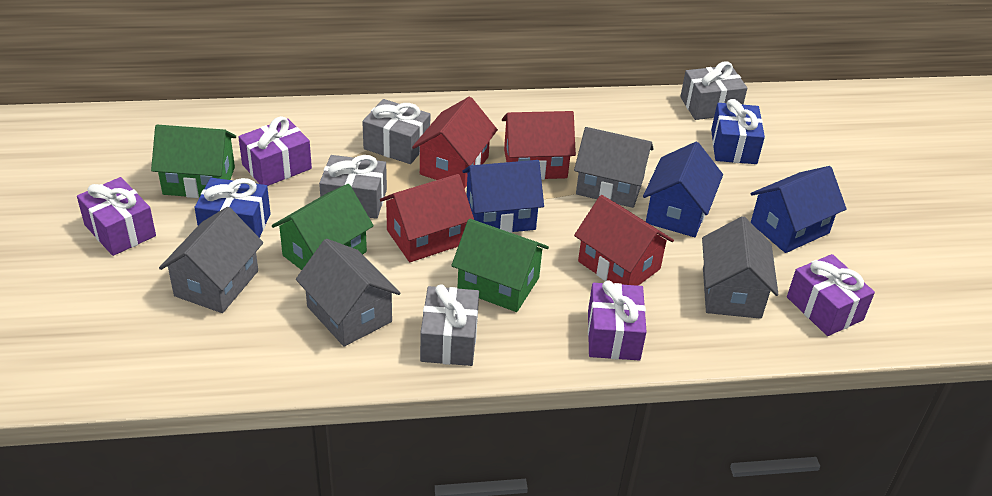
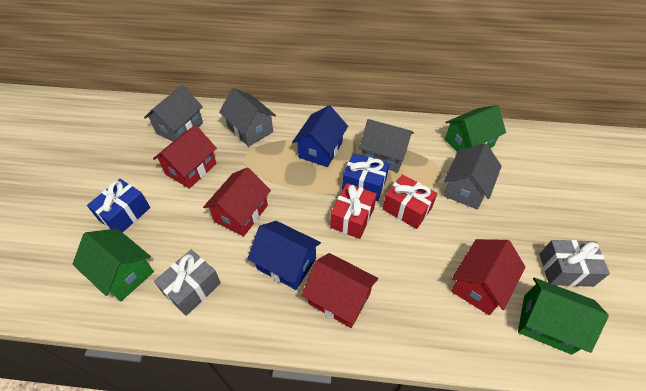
blue house: 3 -> 2
grey gift: 4 -> 2
purple gift: 4 -> 0
red gift: 0 -> 2

